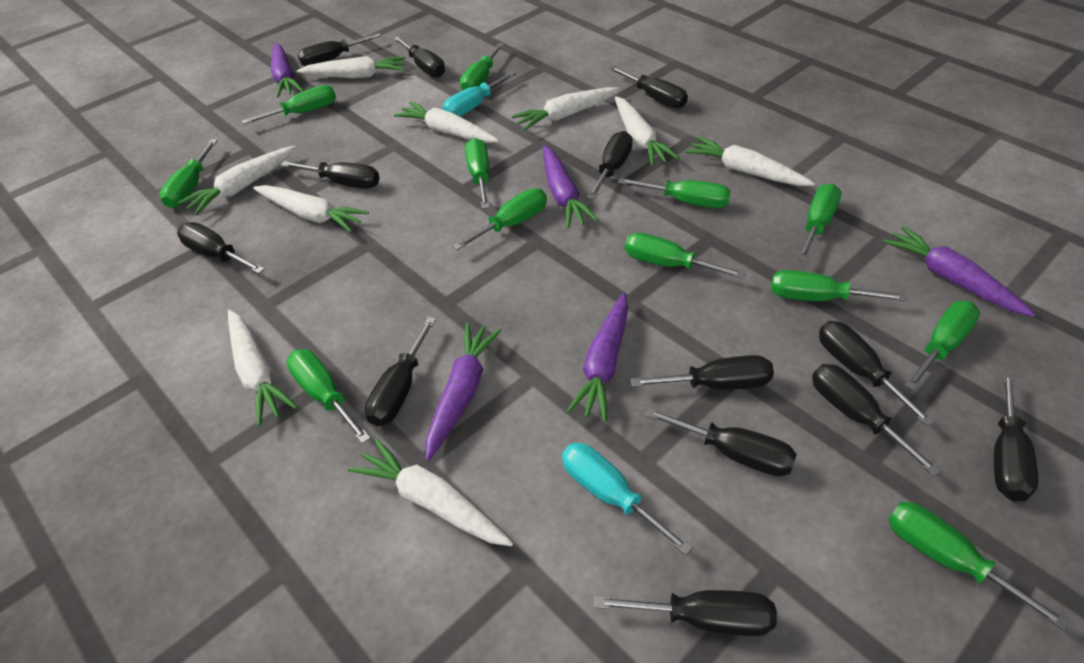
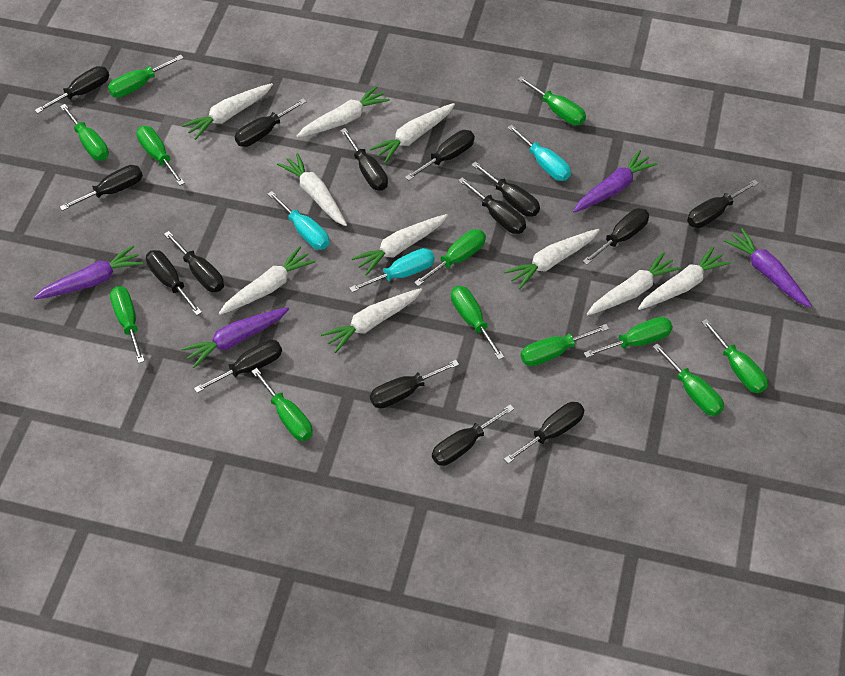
black screwdriver: 13 -> 15
purple carrot: 5 -> 4
turquoise screwdriver: 2 -> 3
white carrot: 9 -> 10

